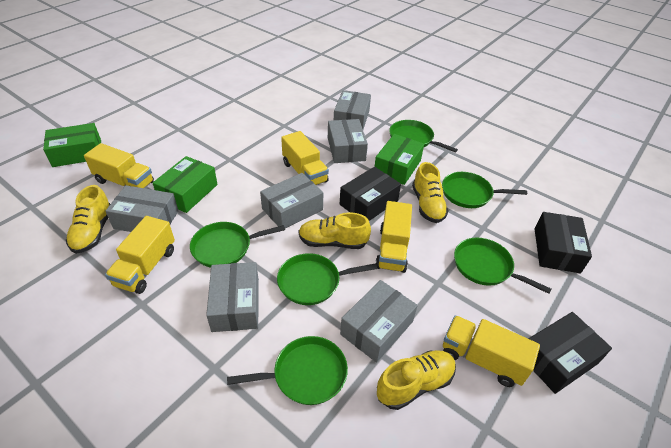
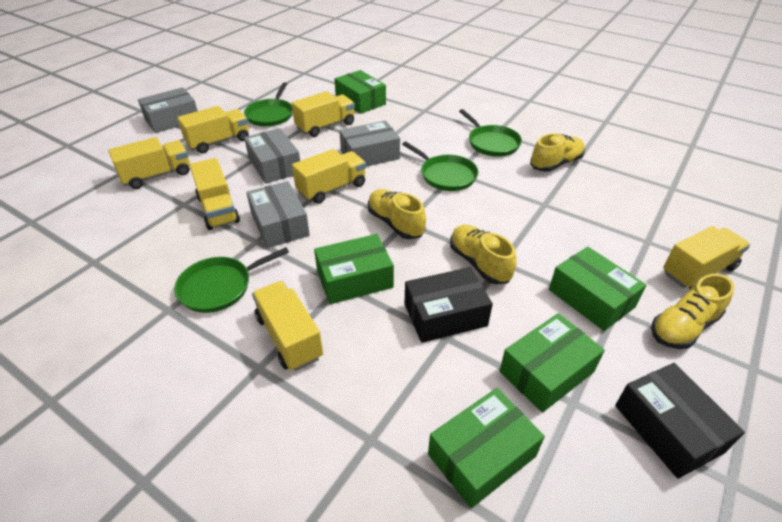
black box: 3 -> 2
green box: 3 -> 5
green pan: 6 -> 4
grey box: 6 -> 4
yellow truck: 5 -> 7

